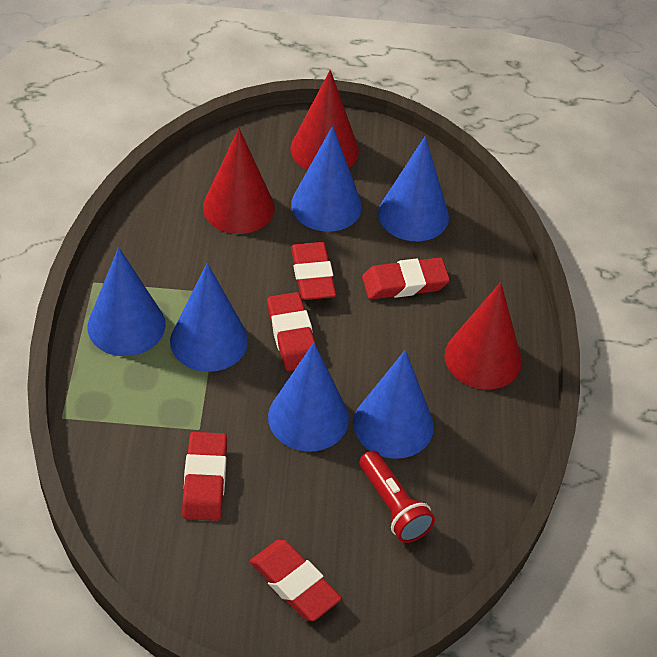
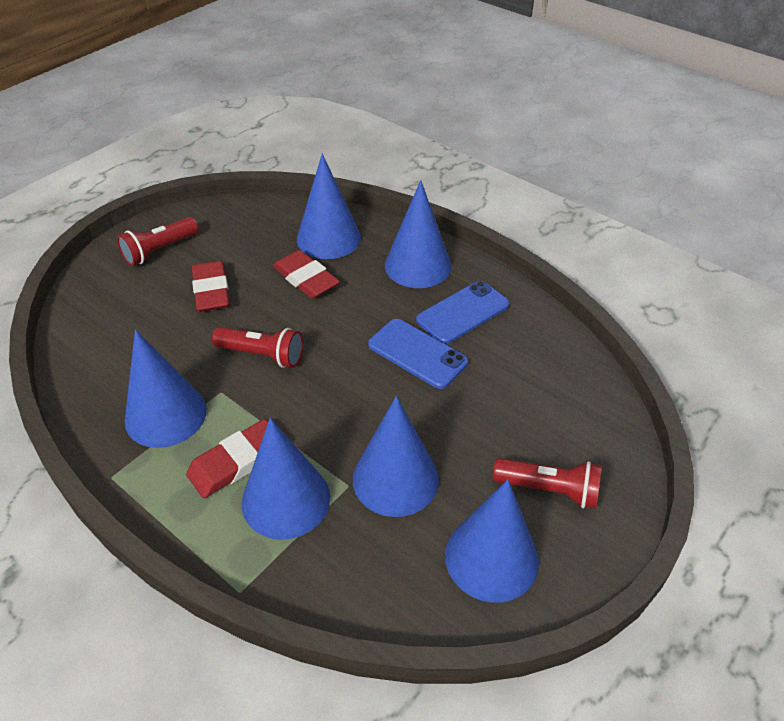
blue phone: 0 -> 2
red cone: 3 -> 0
red eraser: 5 -> 3
red flashlight: 1 -> 3

